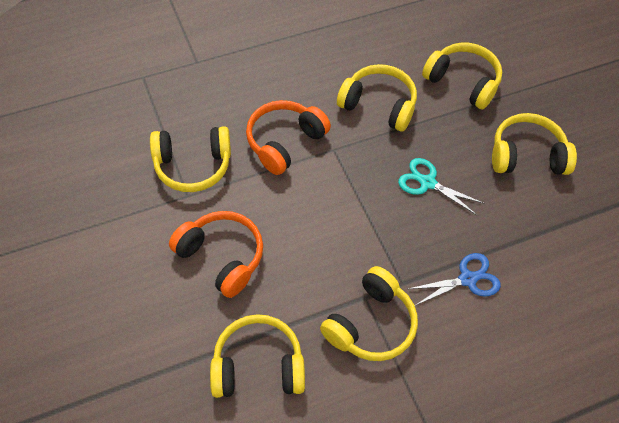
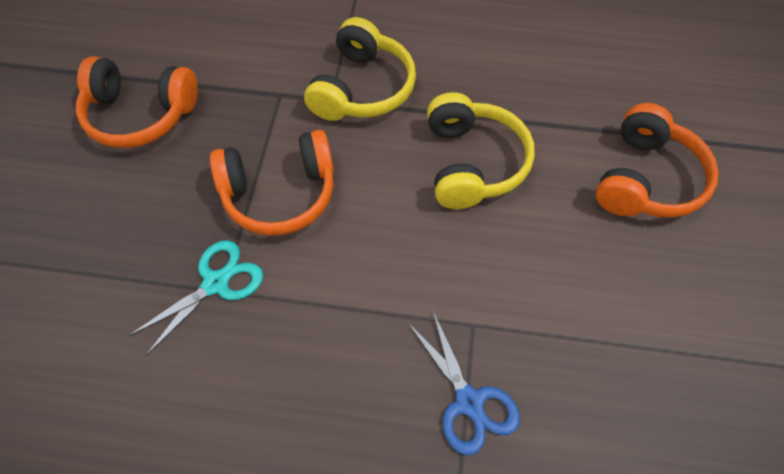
orange headphones: 2 -> 3
yellow headphones: 6 -> 2

